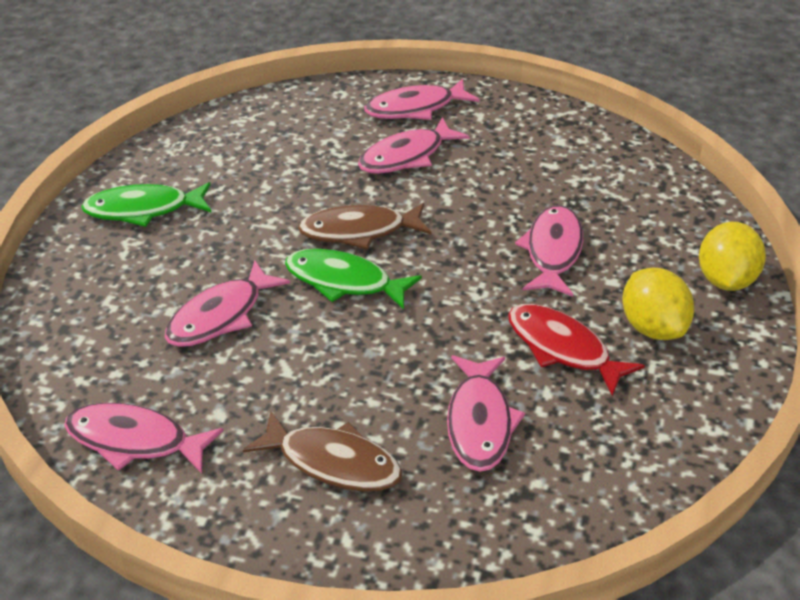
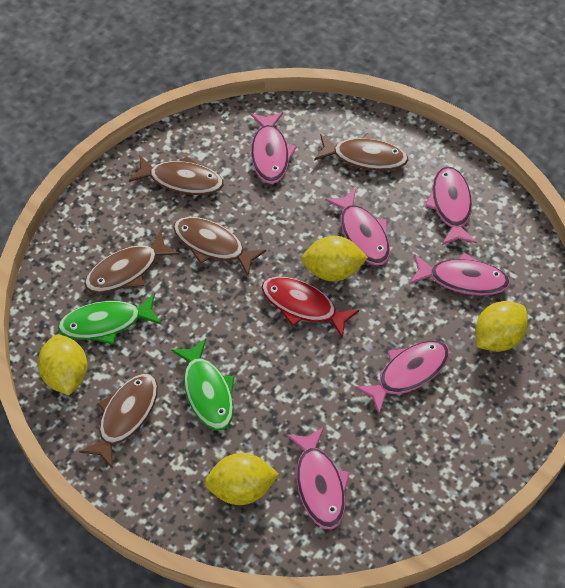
brown fish: 2 -> 5
yellow lemon: 2 -> 4

